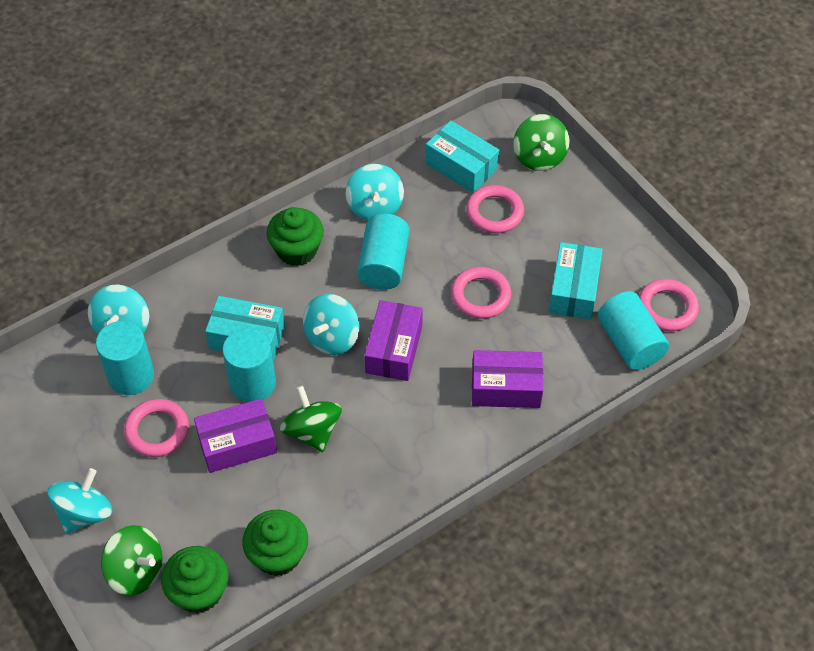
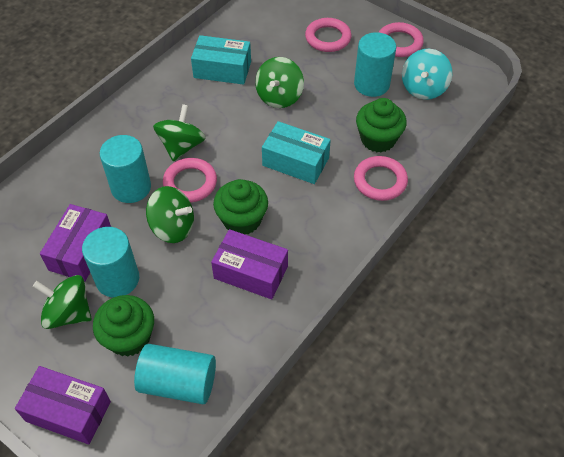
green spinning top: 3 -> 4
turquoise box: 3 -> 2
turquoise spinning top: 4 -> 1

